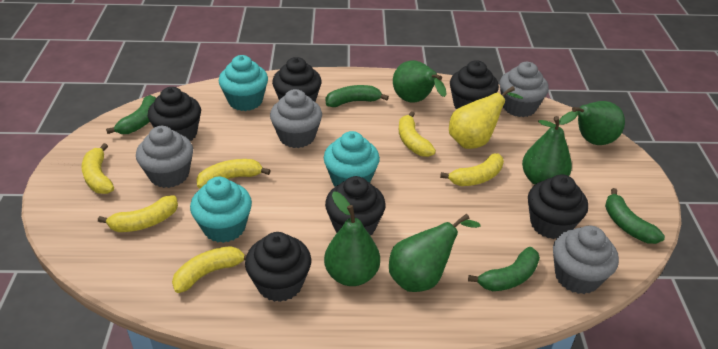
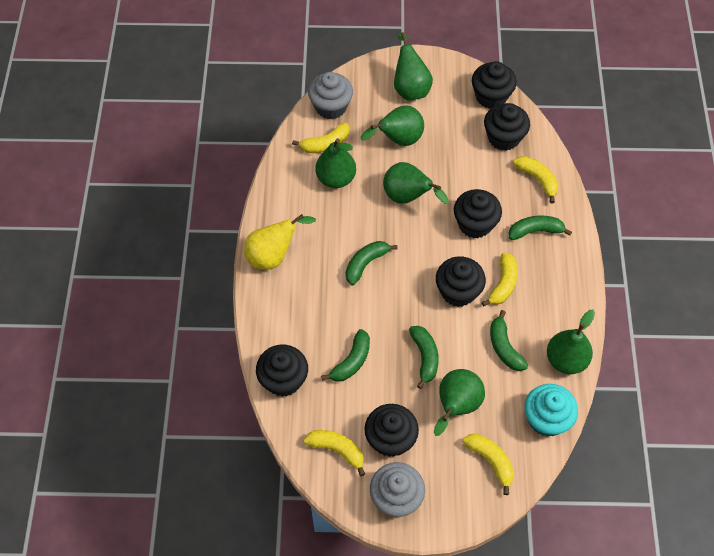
green banana: 4 -> 5
green pear: 5 -> 6
grey cupcake: 4 -> 2
turquoise cupcake: 3 -> 1
yellow banana: 6 -> 5

